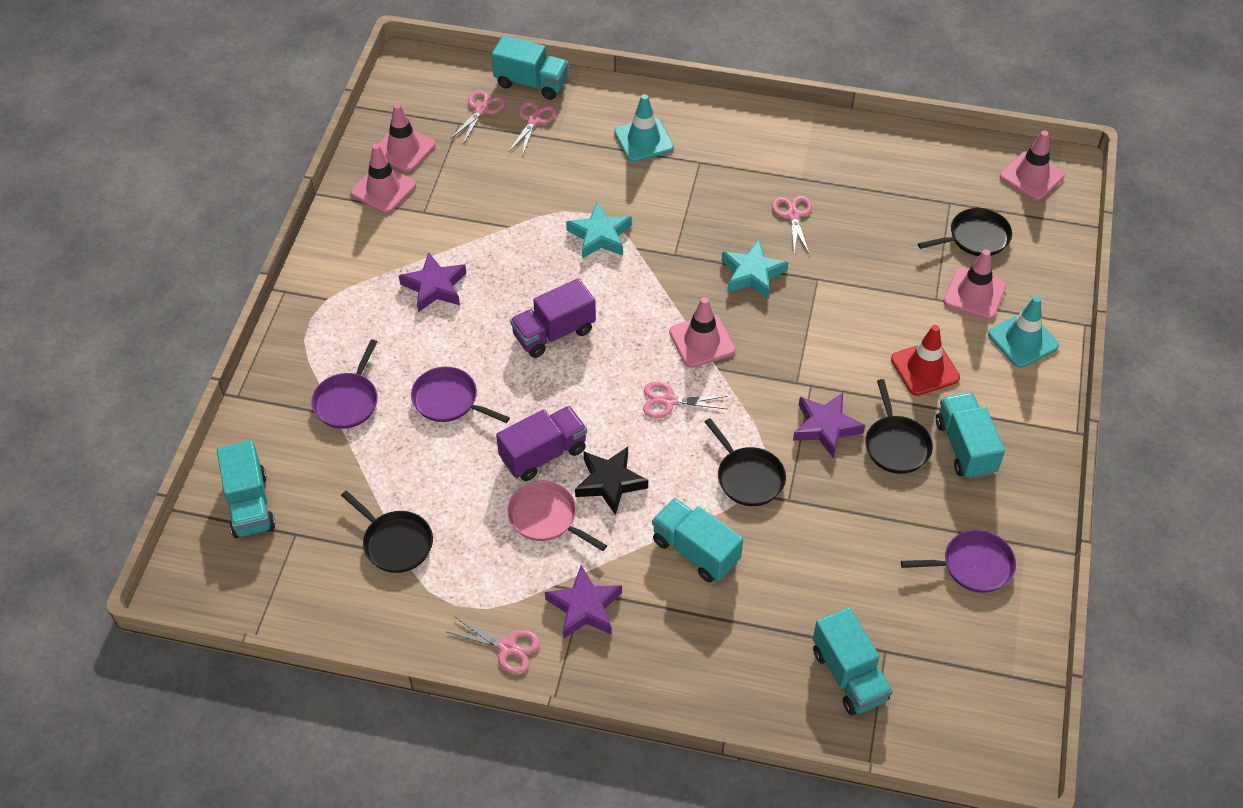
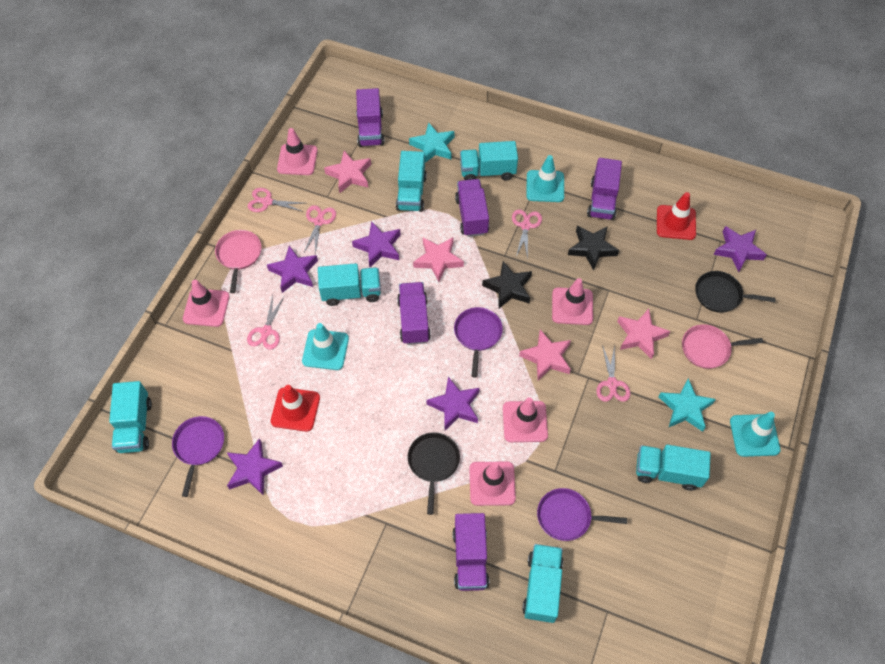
black pan: 4 -> 2
black star: 1 -> 2
pink pan: 1 -> 2
pink star: 0 -> 4
purple star: 3 -> 5
purple truck: 2 -> 5
red traffic cone: 1 -> 2
turquoise traffic cone: 2 -> 3
turquoise truck: 5 -> 6

